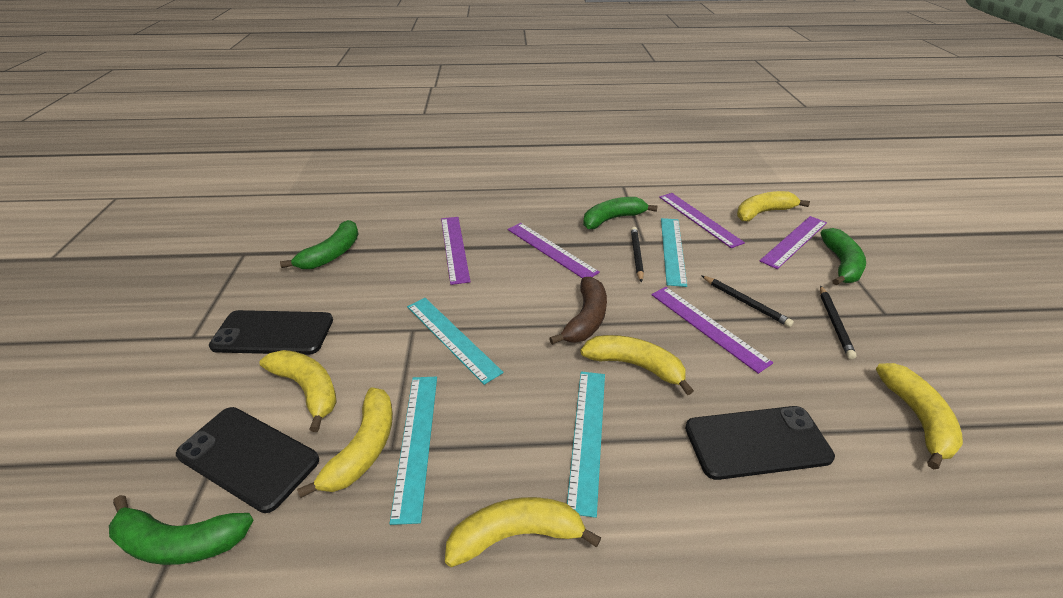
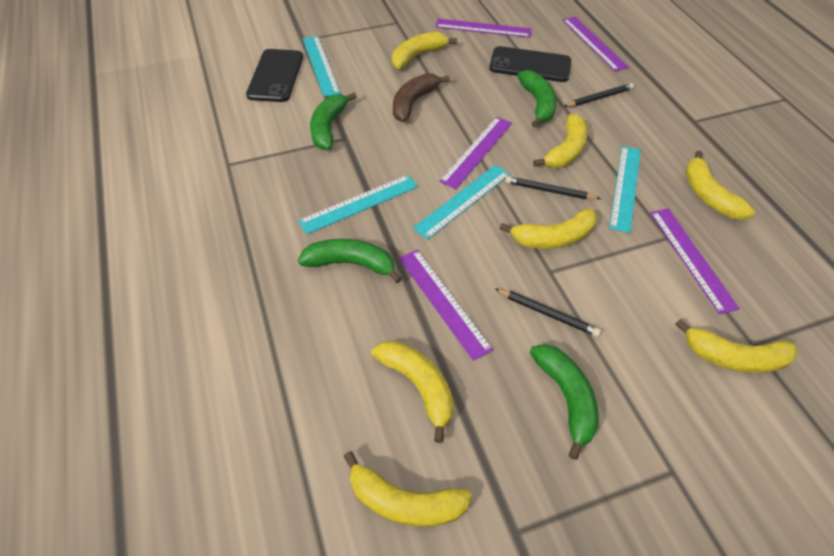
black phone: 3 -> 2
yellow banana: 6 -> 7

